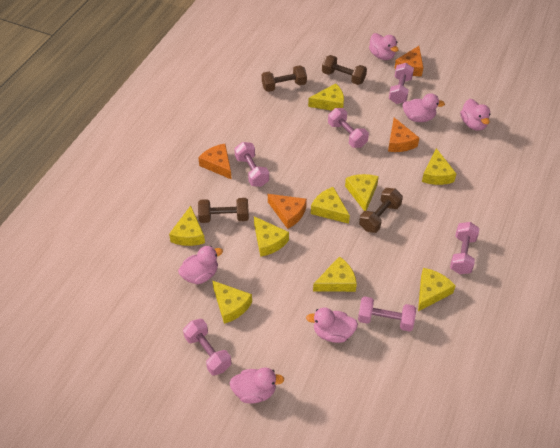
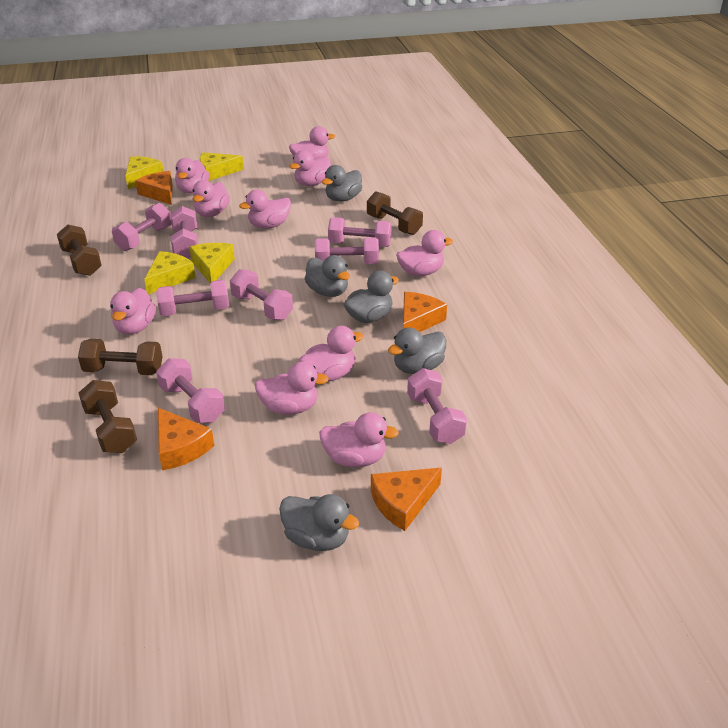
grey duck: 0 -> 5
pink duck: 6 -> 10
pink dumbbell: 6 -> 8
yellow cheese: 9 -> 4

